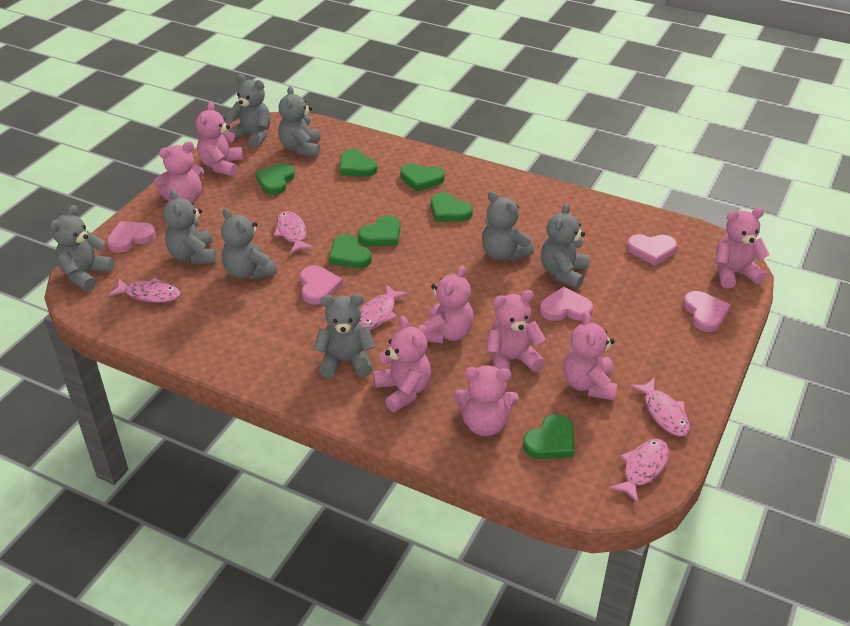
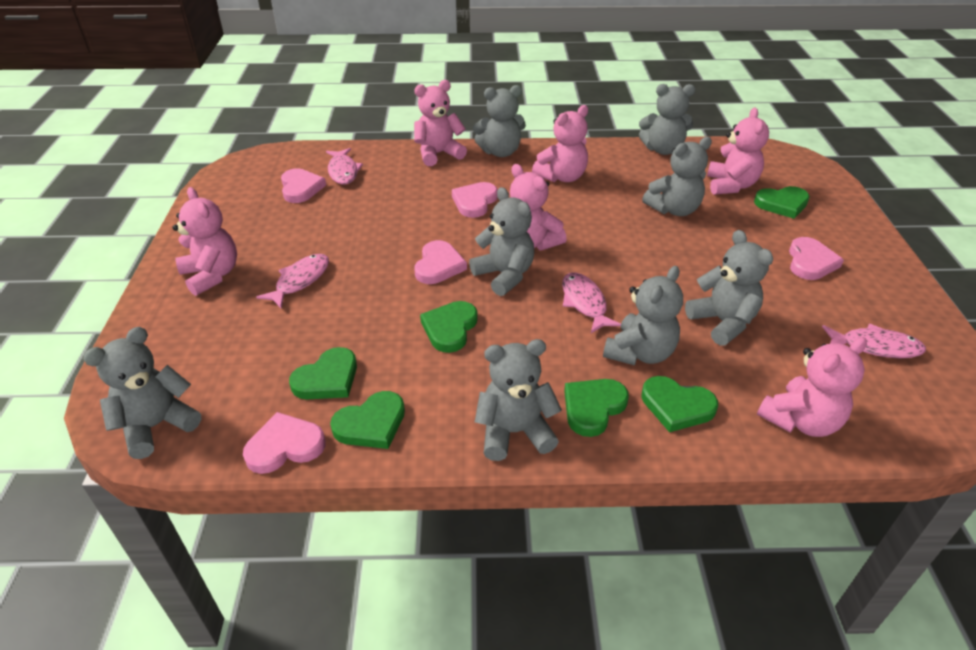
green heart: 7 -> 6
pink fish: 5 -> 4
pink teddy bear: 8 -> 6

